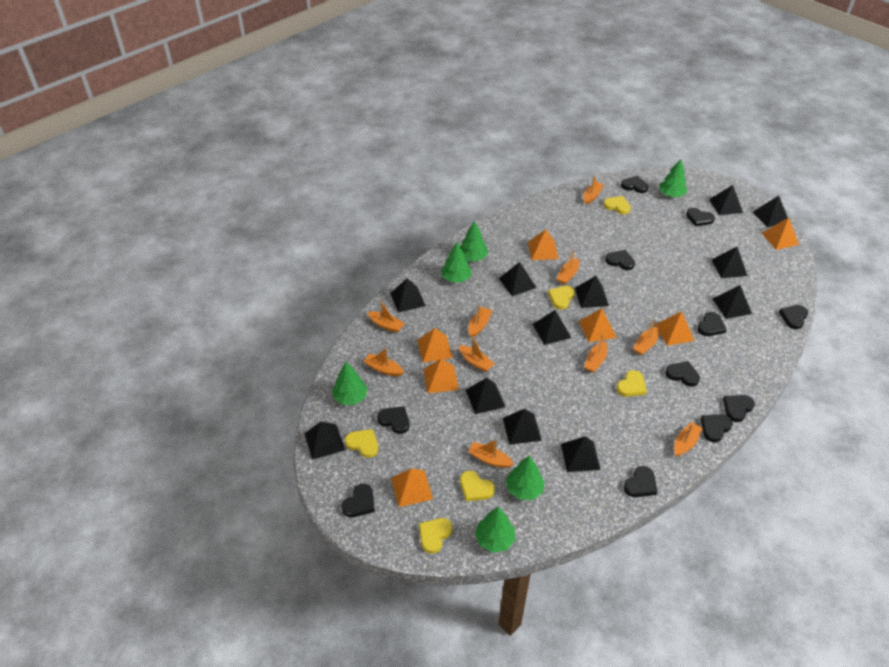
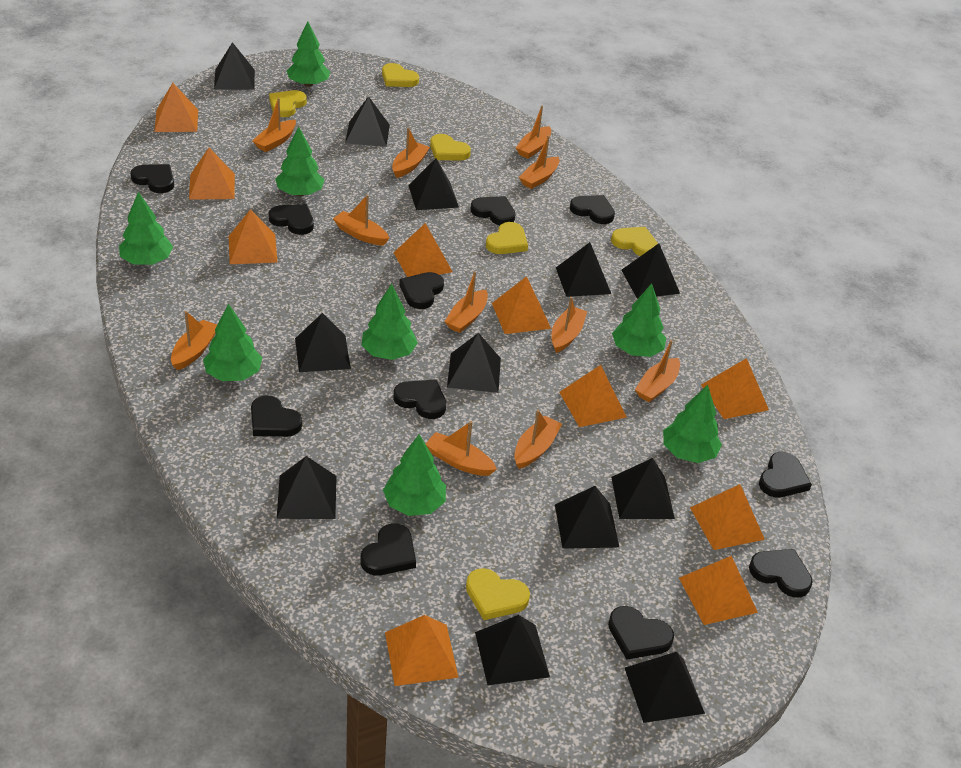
green tree: 6 -> 8
orange boat: 10 -> 11
orange pyramid: 7 -> 10

